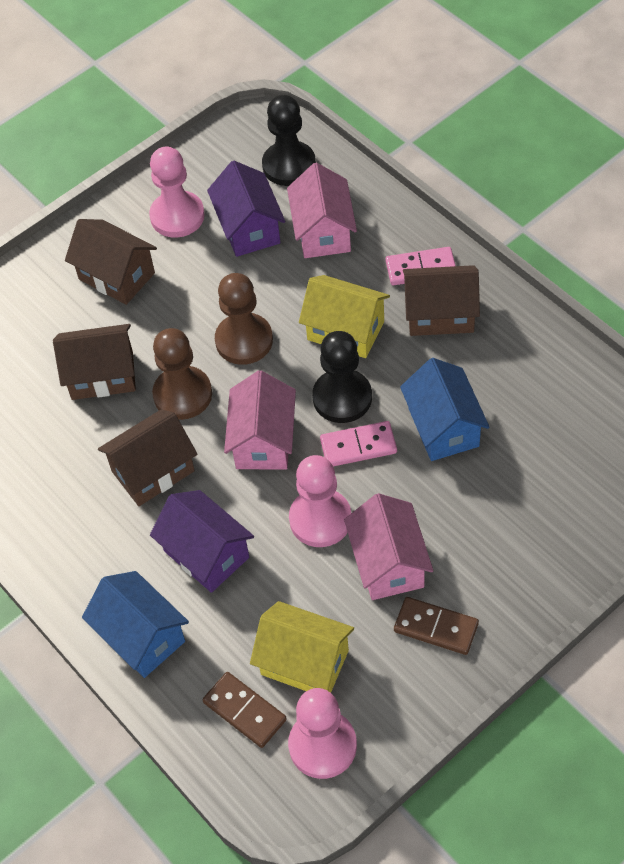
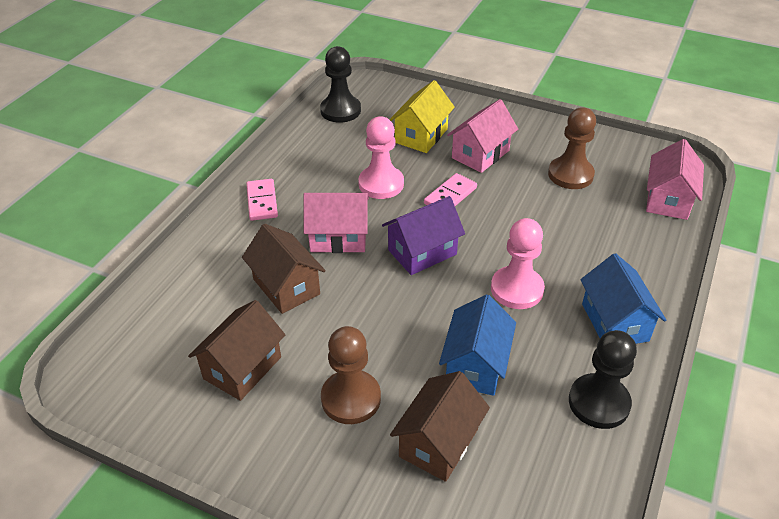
brown domino: 2 -> 0
brown house: 4 -> 3
pink pawn: 3 -> 2
purple house: 2 -> 1
yellow house: 2 -> 1

